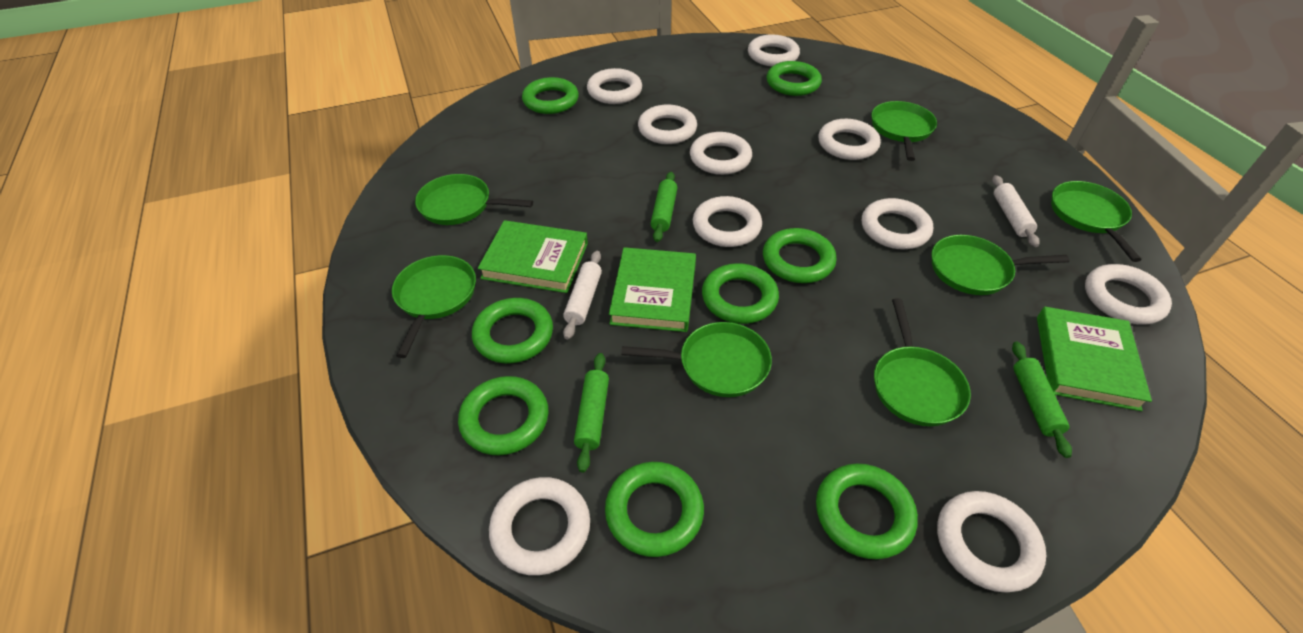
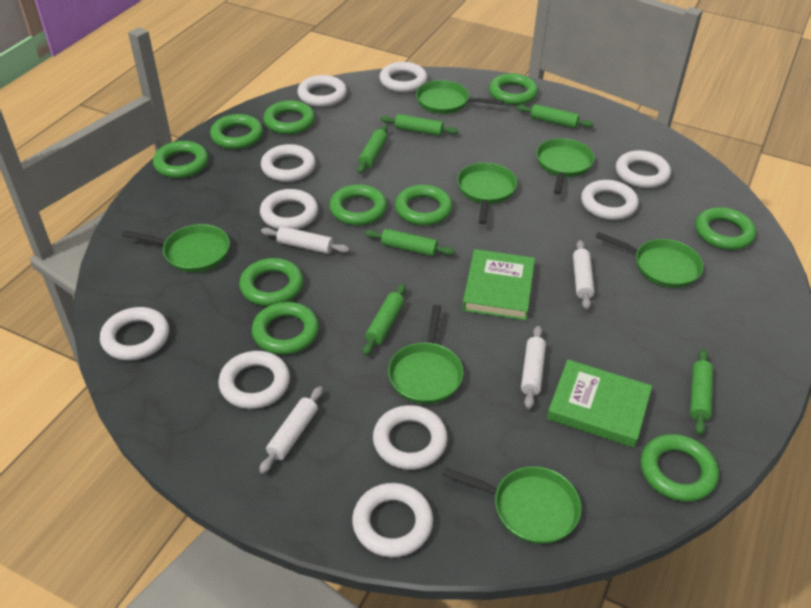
green book: 3 -> 2
green ring: 8 -> 10
green rolling pin: 3 -> 6
white rolling pin: 2 -> 4

